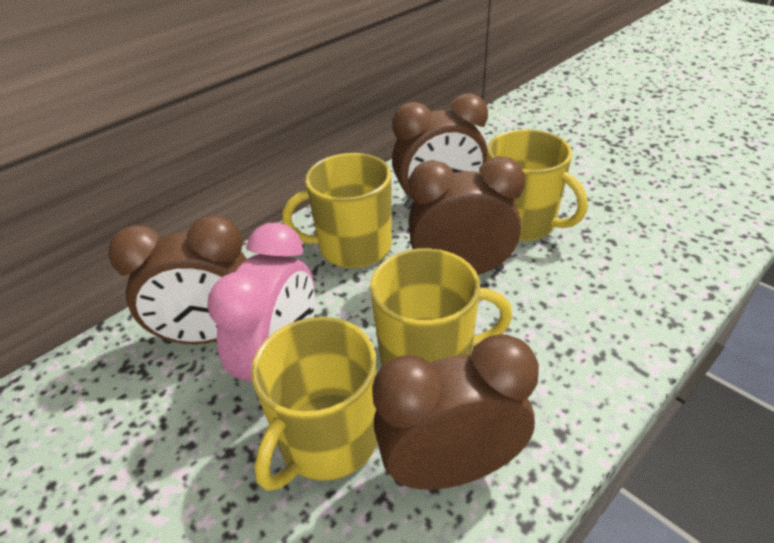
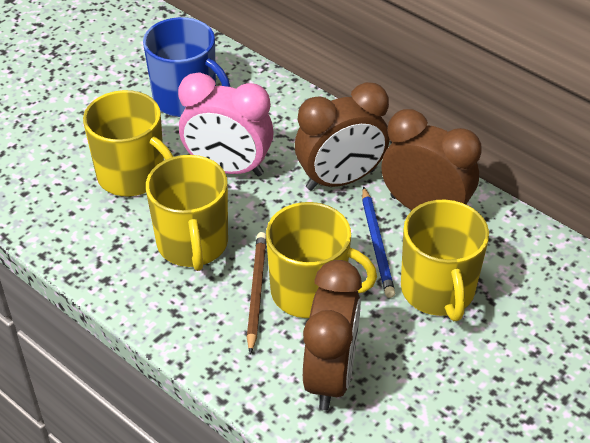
blue mug: 0 -> 1
blue pencil: 0 -> 1
brown clock: 4 -> 3
brown pencil: 0 -> 1

